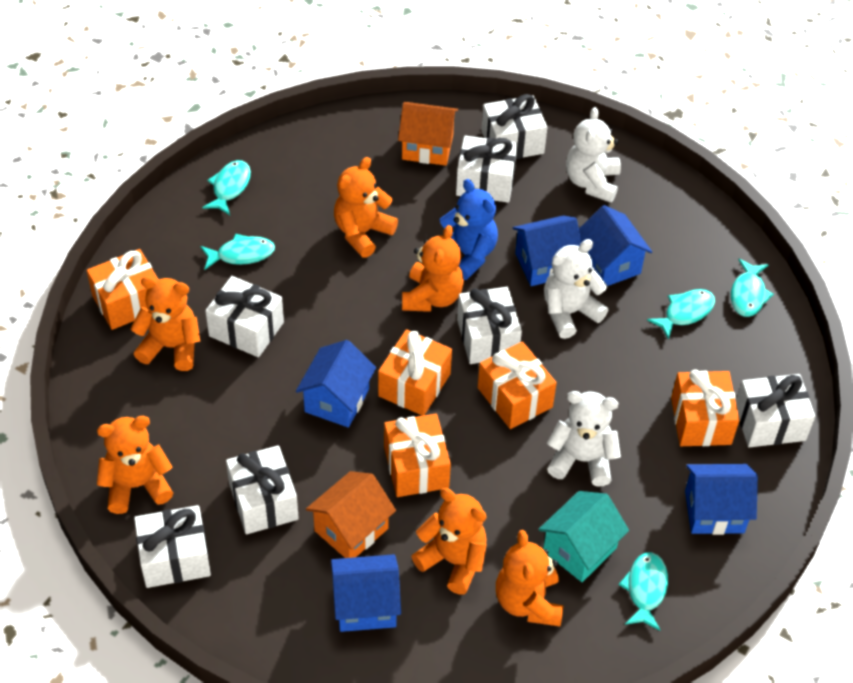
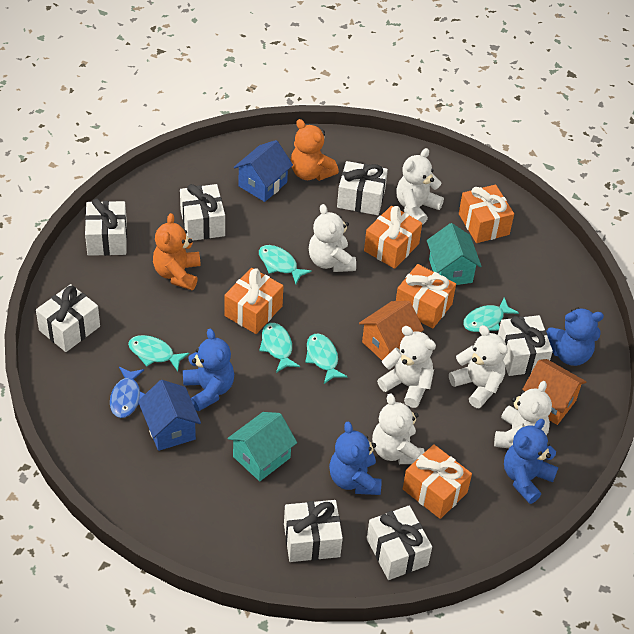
blue fish: 0 -> 1
blue house: 5 -> 2
blue teddy bear: 1 -> 4
orange teddy bear: 6 -> 2
turquoise house: 1 -> 2
white teddy bear: 3 -> 6

